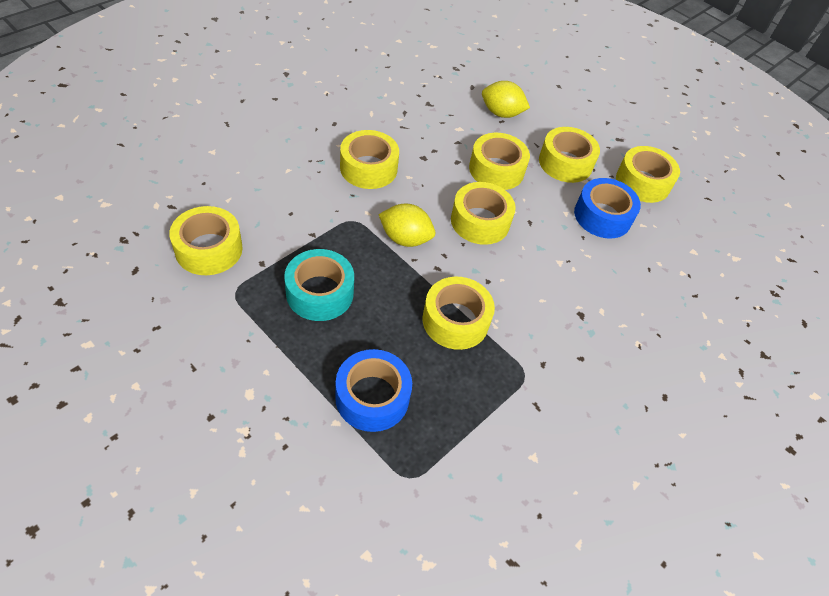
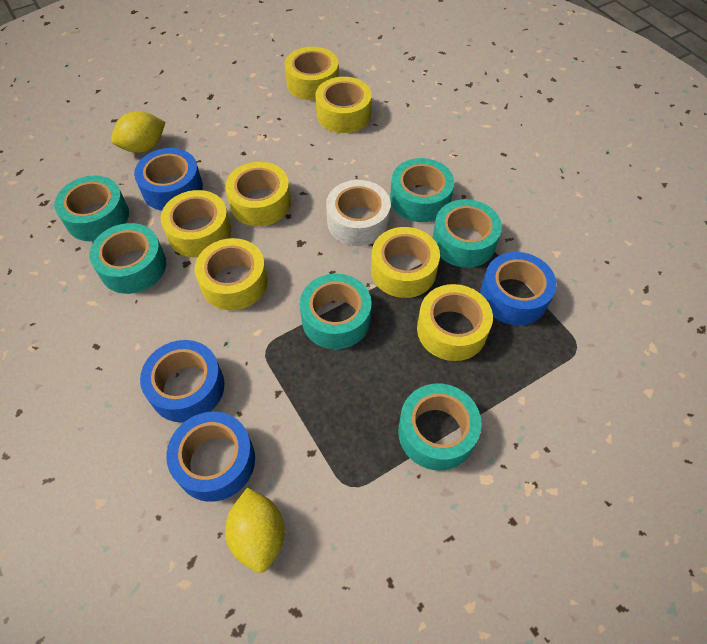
blue tape: 2 -> 4
turquoise tape: 1 -> 6
white tape: 0 -> 1

